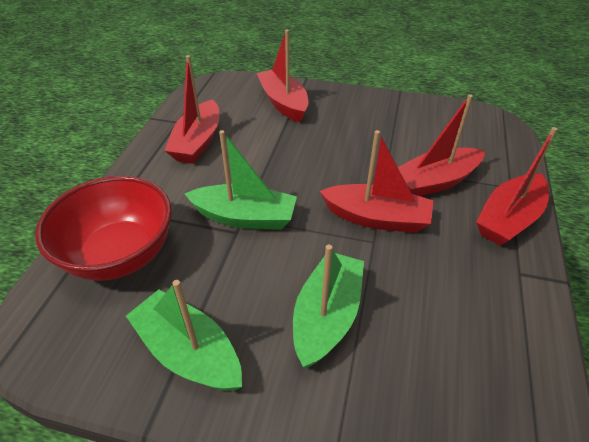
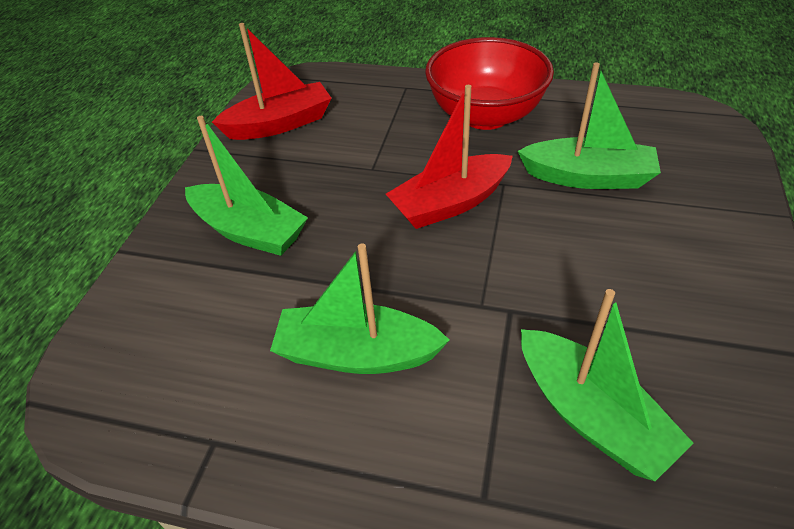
green boat: 3 -> 4
red boat: 5 -> 2

